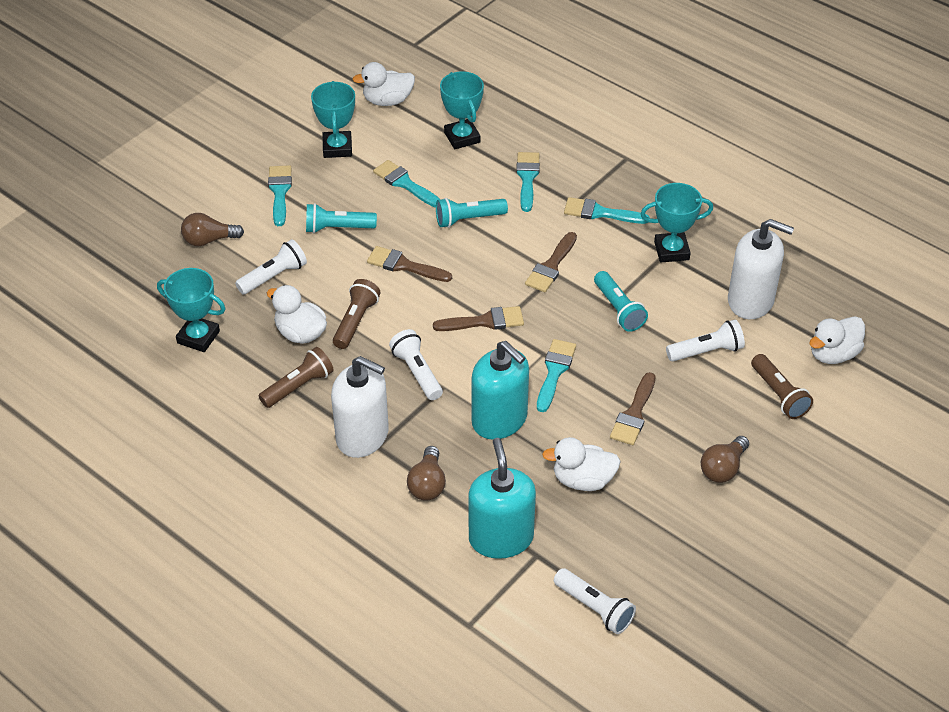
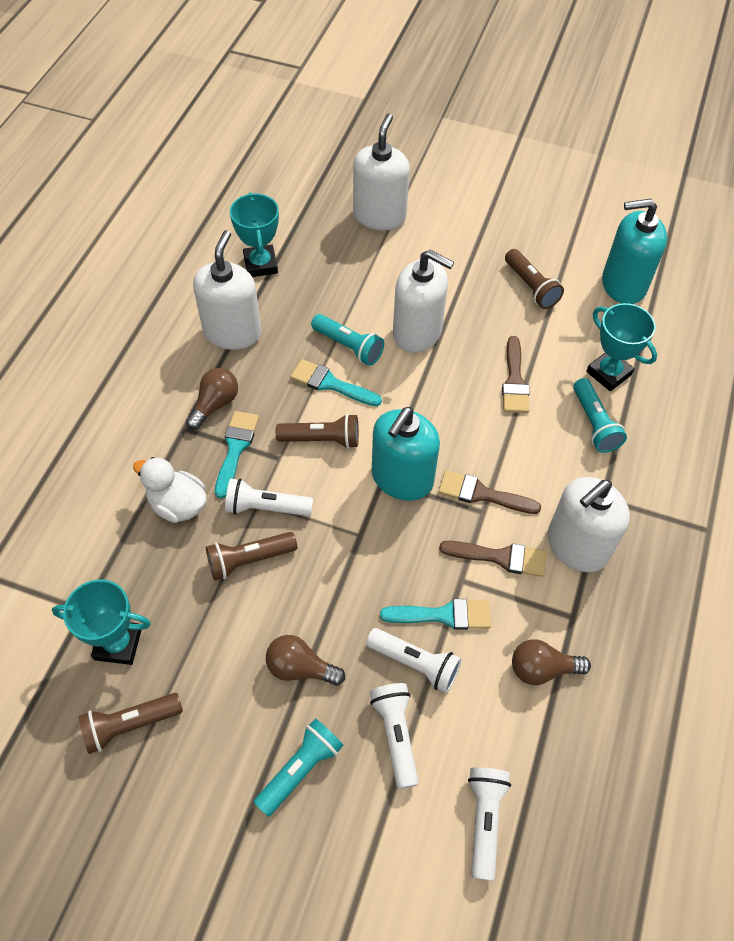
brown brush: 4 -> 3
brown flashlight: 3 -> 4
turquoise brush: 5 -> 3
turquoise trophy: 4 -> 3
white duck: 4 -> 1
white soap dispenser: 2 -> 4

